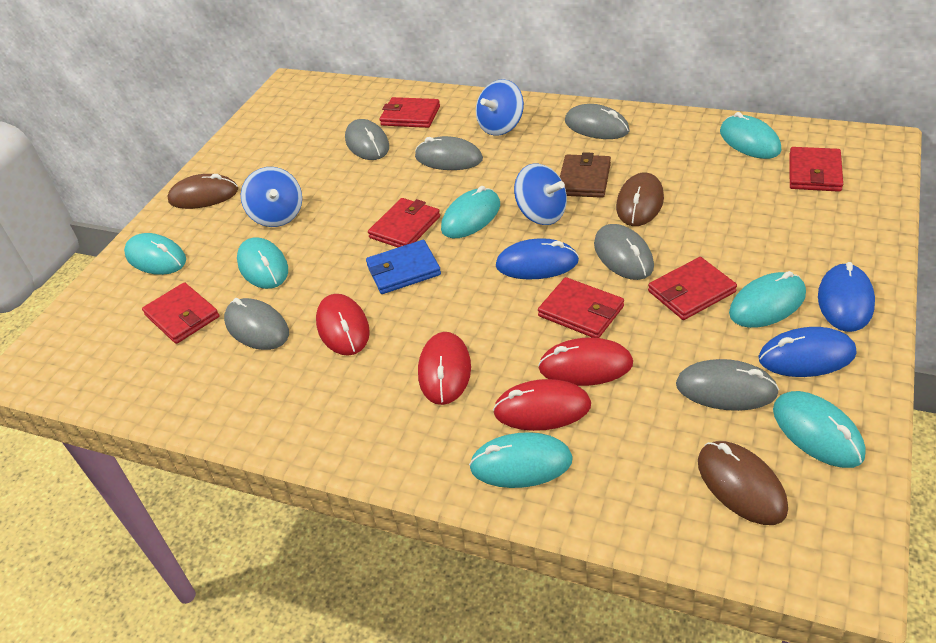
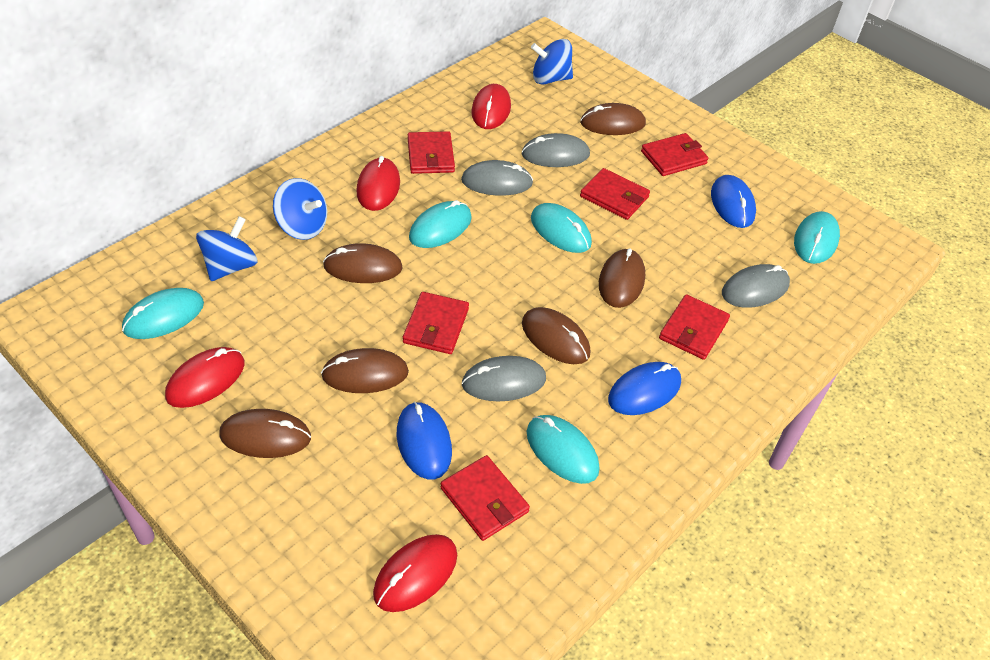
blue wallet: 1 -> 0
brown mouse: 3 -> 6
brown wallet: 1 -> 0
grey mouse: 6 -> 4
turquoise mouse: 7 -> 5

